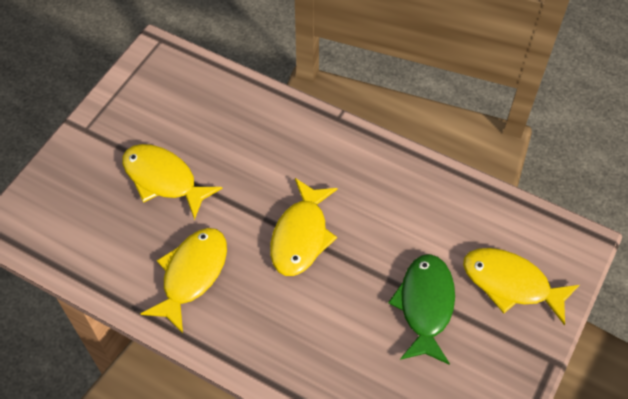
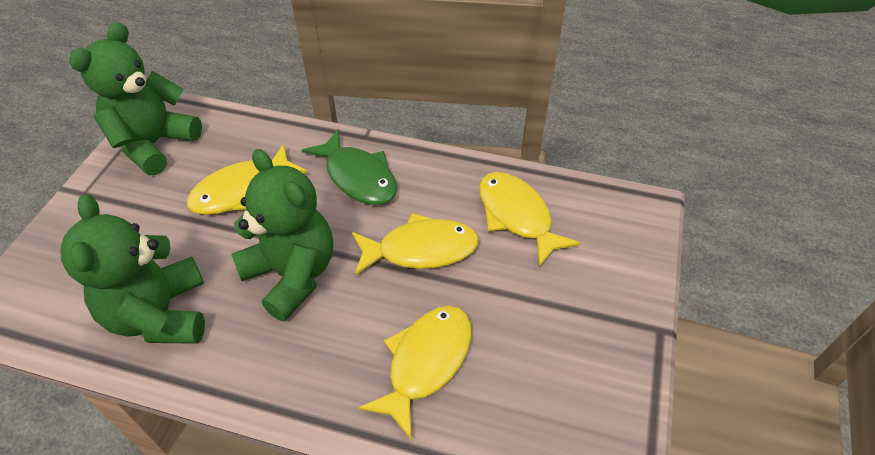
green teddy bear: 0 -> 3

